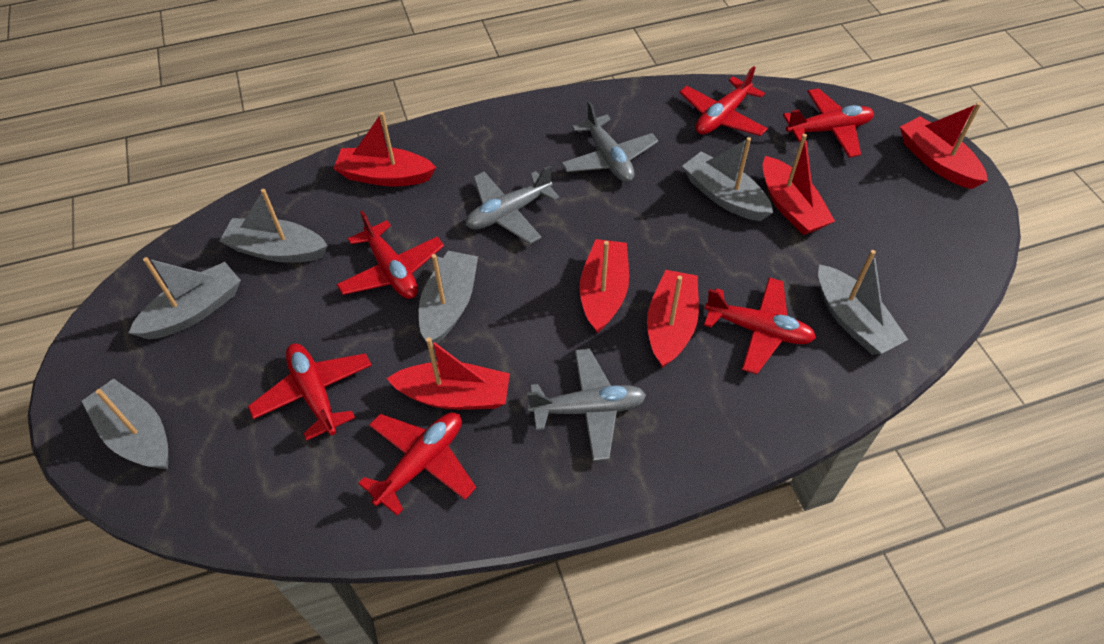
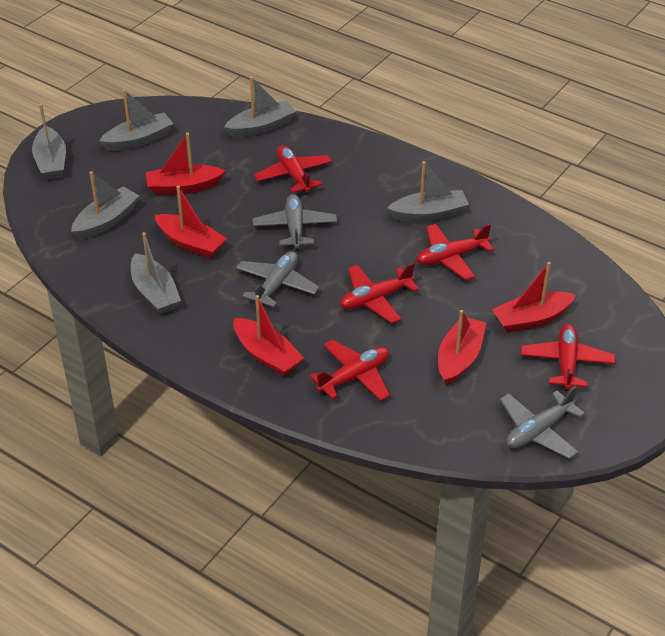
red boat: 6 -> 5
red plane: 6 -> 5

